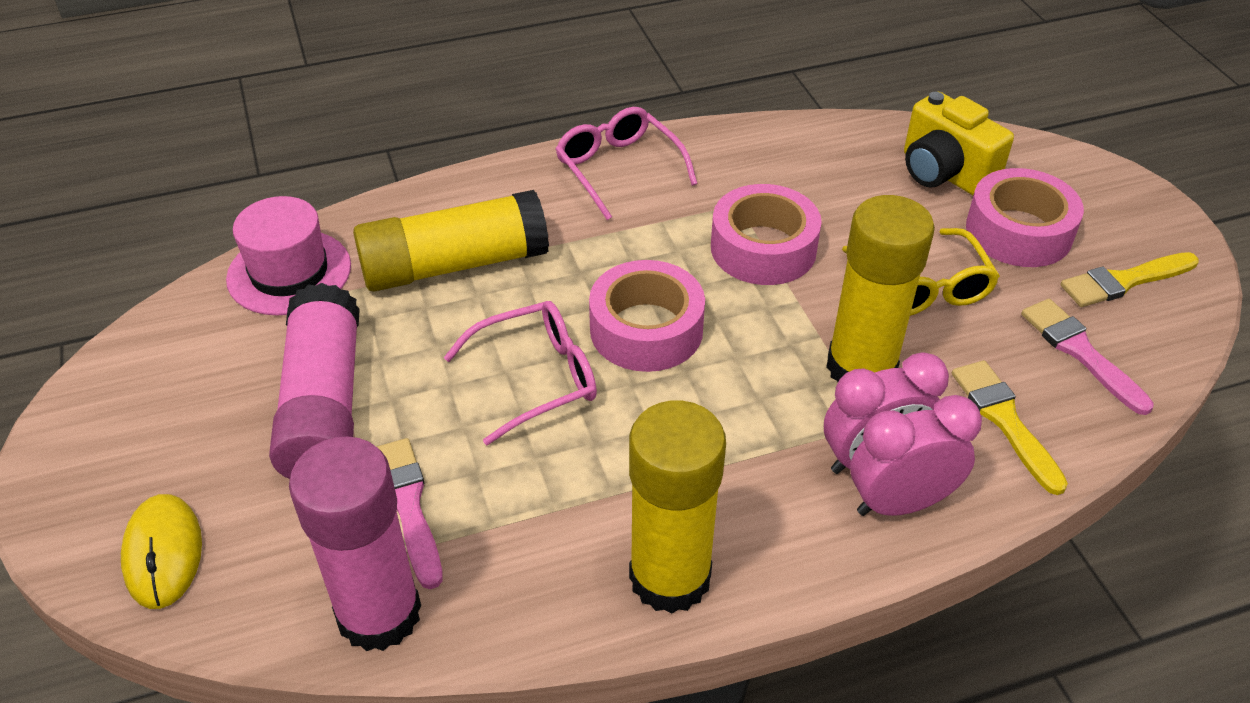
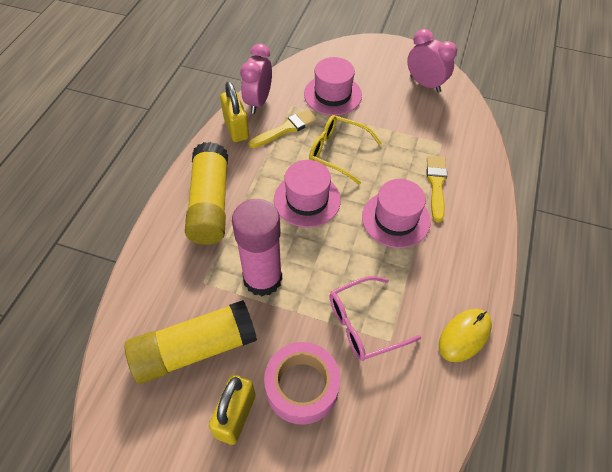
pink brush: 2 -> 0
pink glasses: 2 -> 1
pink glue stick: 2 -> 1
pink hat: 1 -> 3
pink tape: 3 -> 1
yellow camera: 1 -> 0
yellow glue stick: 3 -> 2
yellow padlock: 0 -> 2

